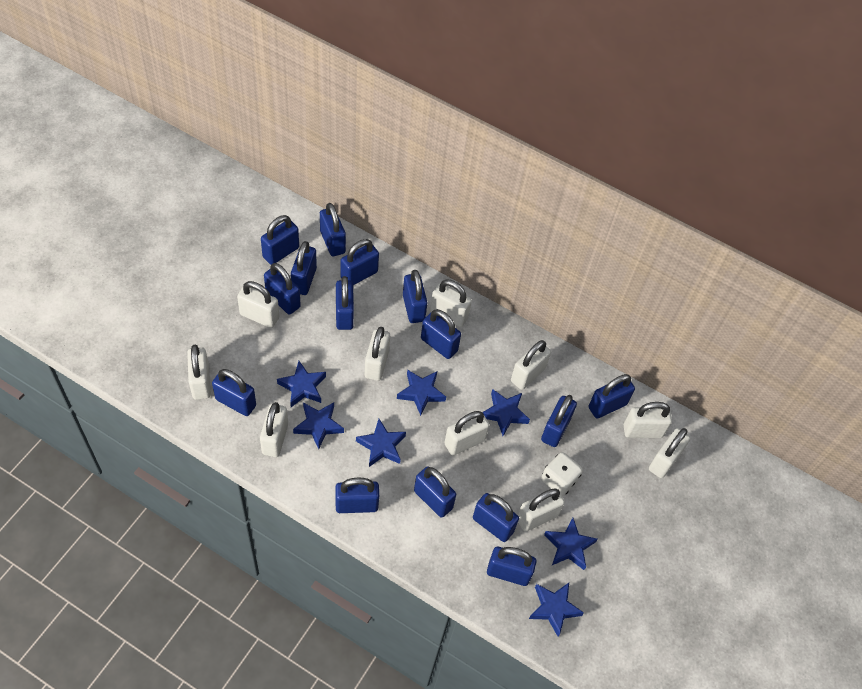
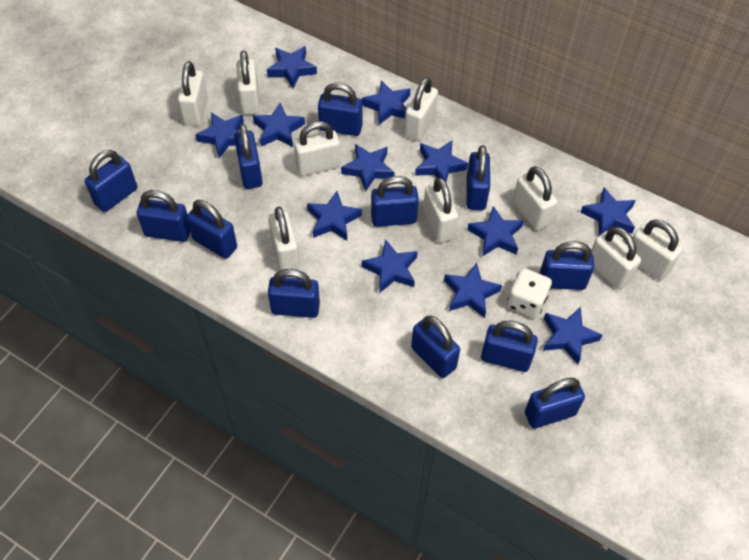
blue padlock: 15 -> 12
blue star: 7 -> 12
white padlock: 10 -> 9

